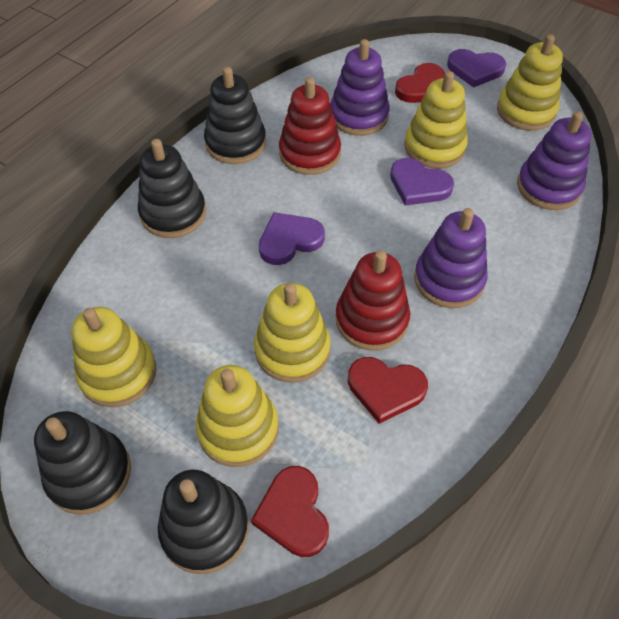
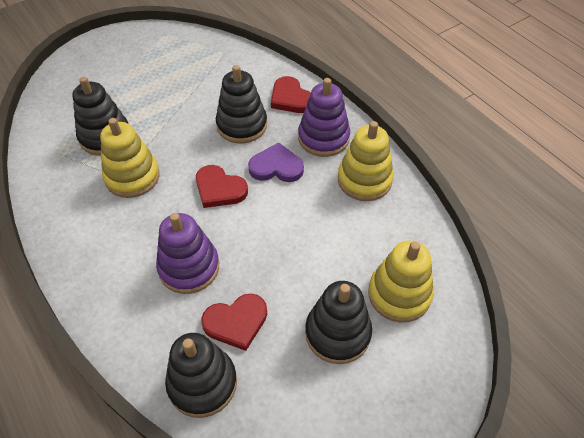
purple heart: 3 -> 1
purple stacking toy: 3 -> 2
red stacking toy: 2 -> 0
yellow stacking toy: 5 -> 3

